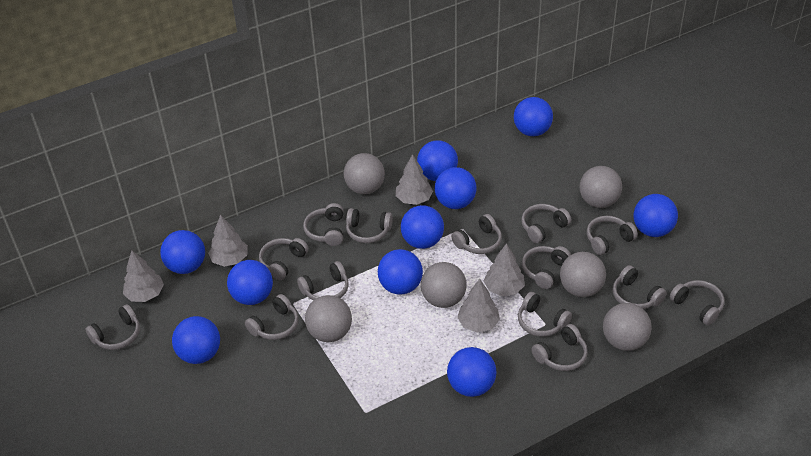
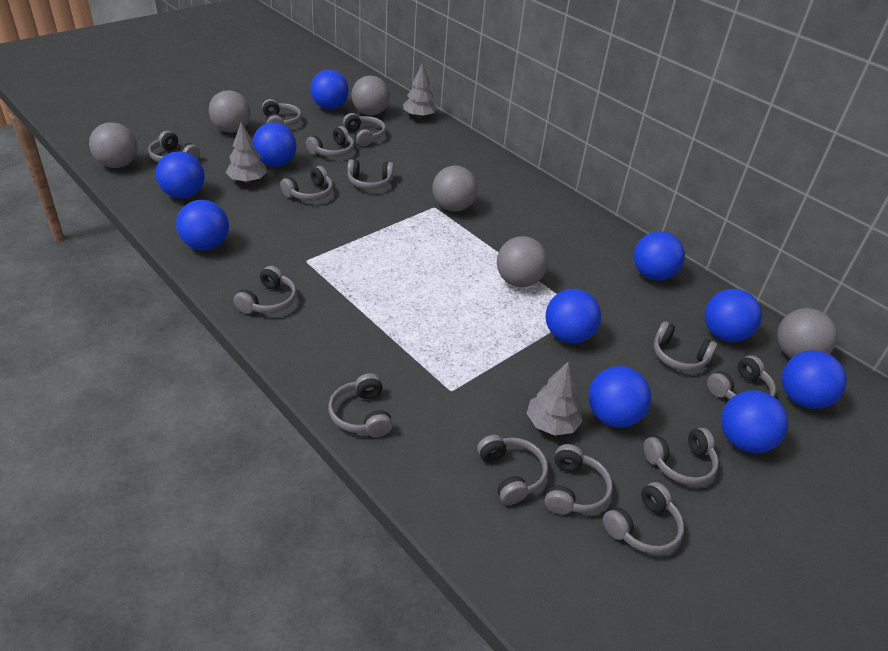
grey tree: 5 -> 3

